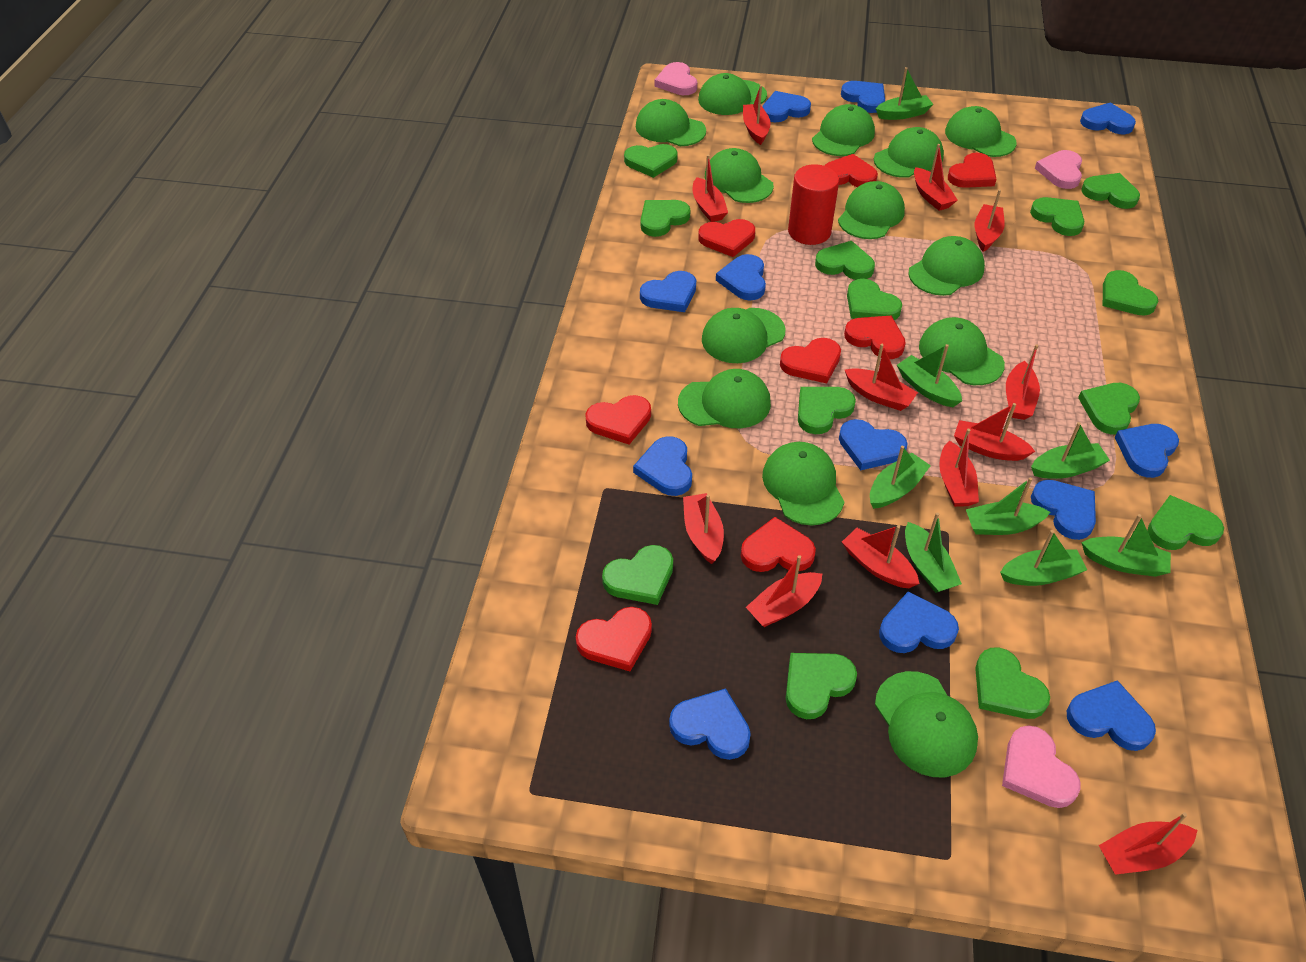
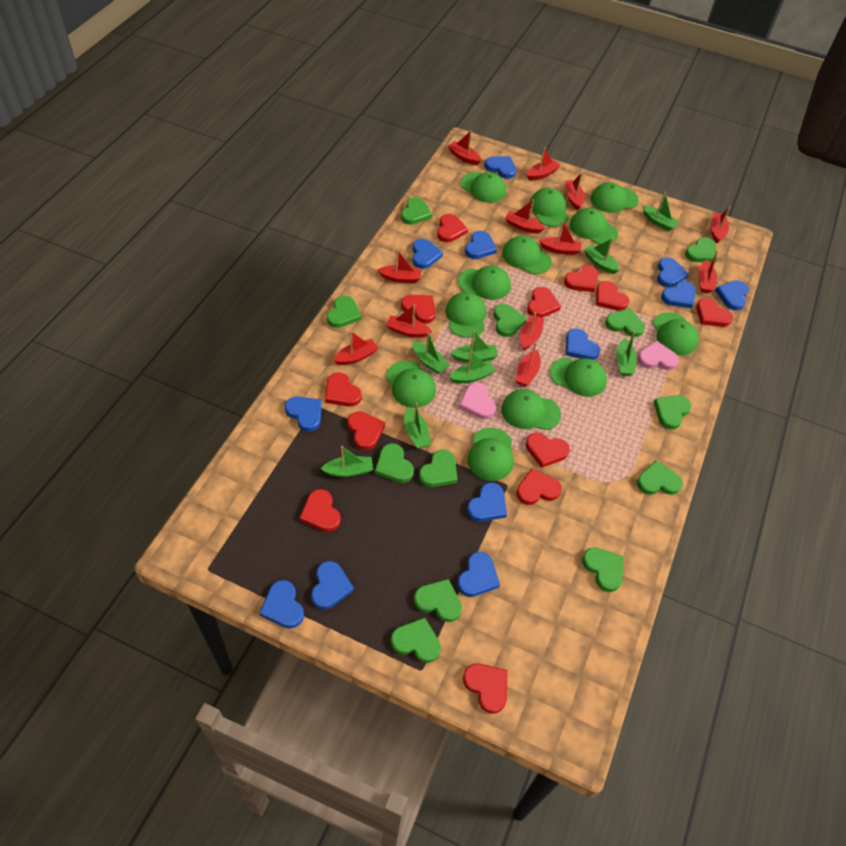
green cap: 13 -> 12
green heart: 13 -> 12
pink heart: 3 -> 2
red cylinder: 1 -> 0
red heart: 8 -> 12

